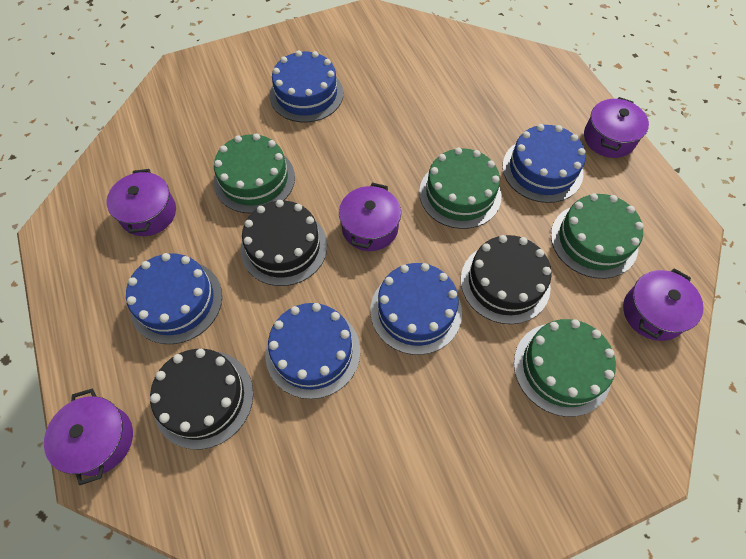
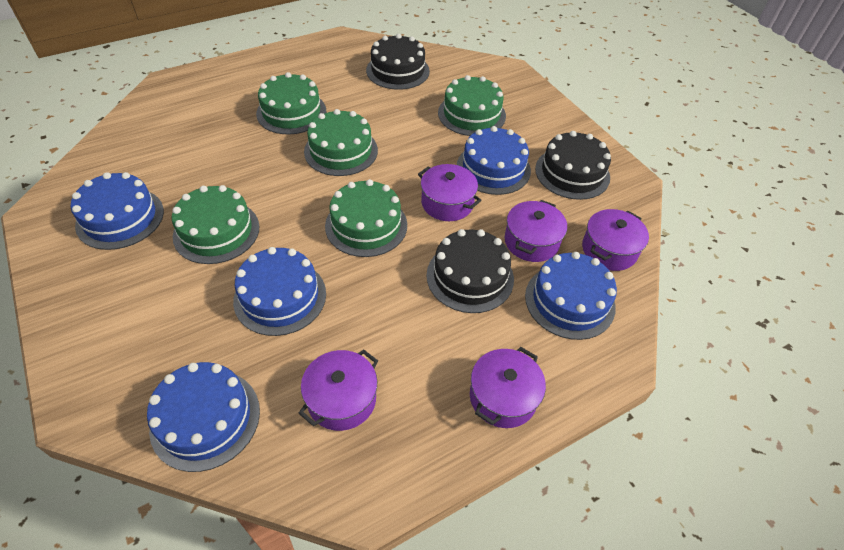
green cake: 4 -> 5

